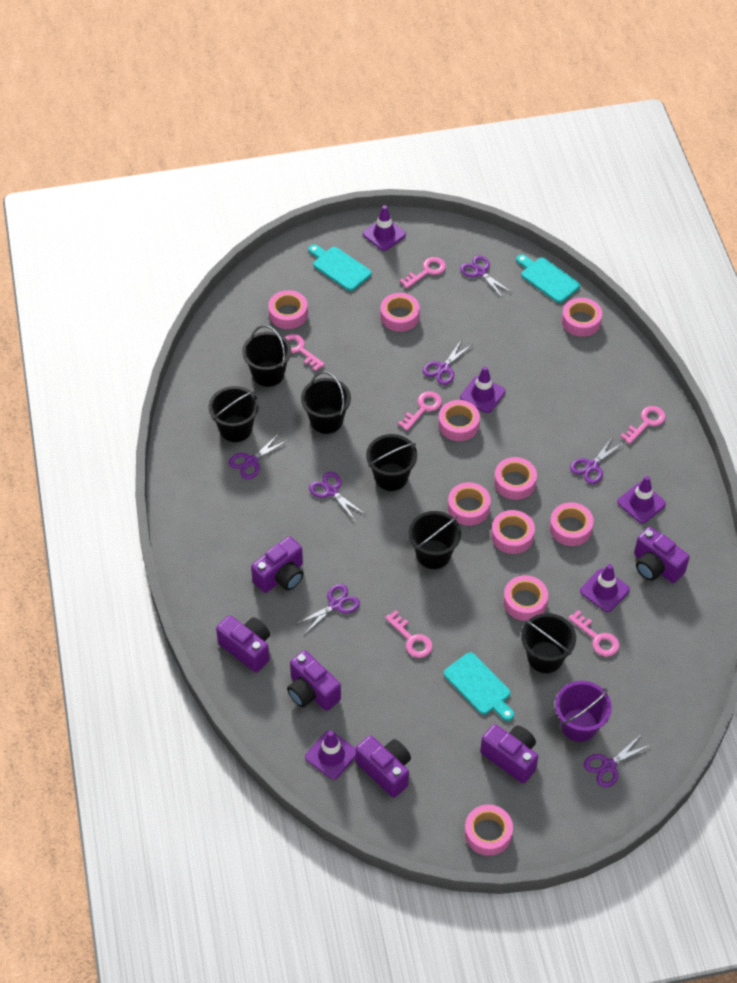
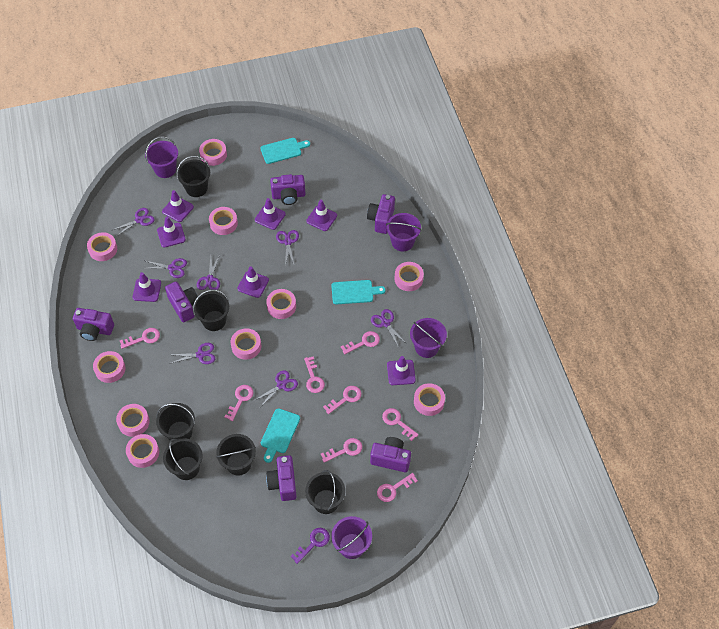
pink key: 6 -> 8
purple bucket: 1 -> 4
purple key: 0 -> 1
purple traffic cone: 5 -> 7

